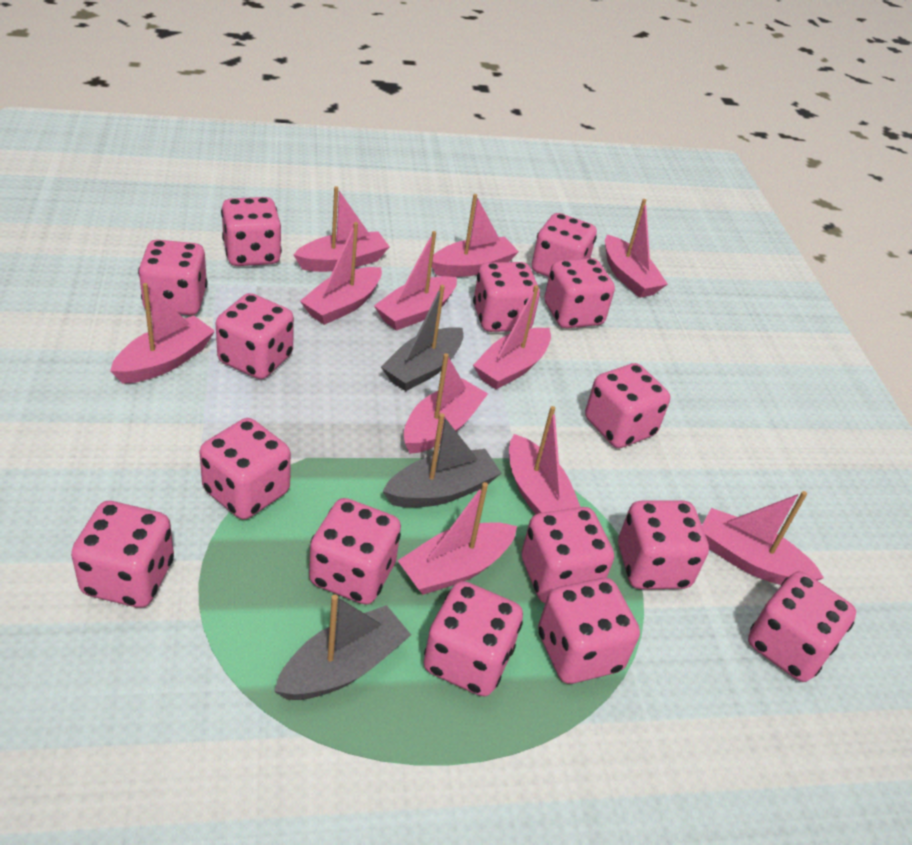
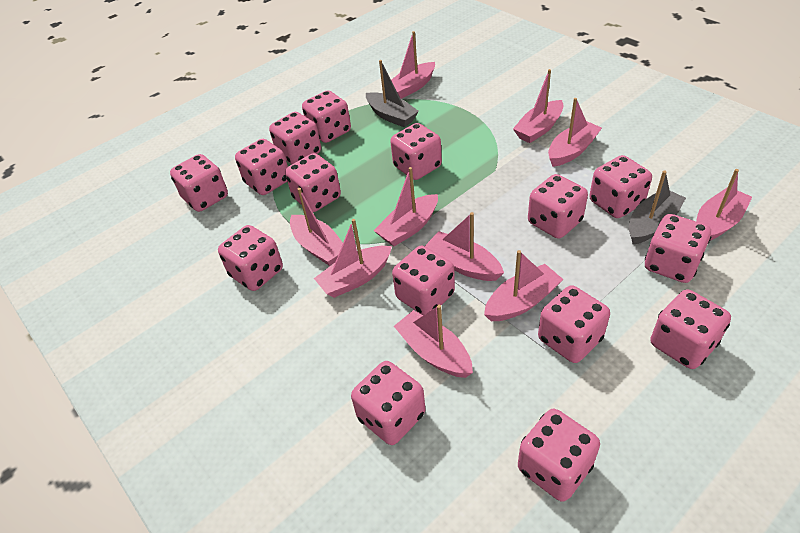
grey boat: 3 -> 2
pink boat: 11 -> 10

